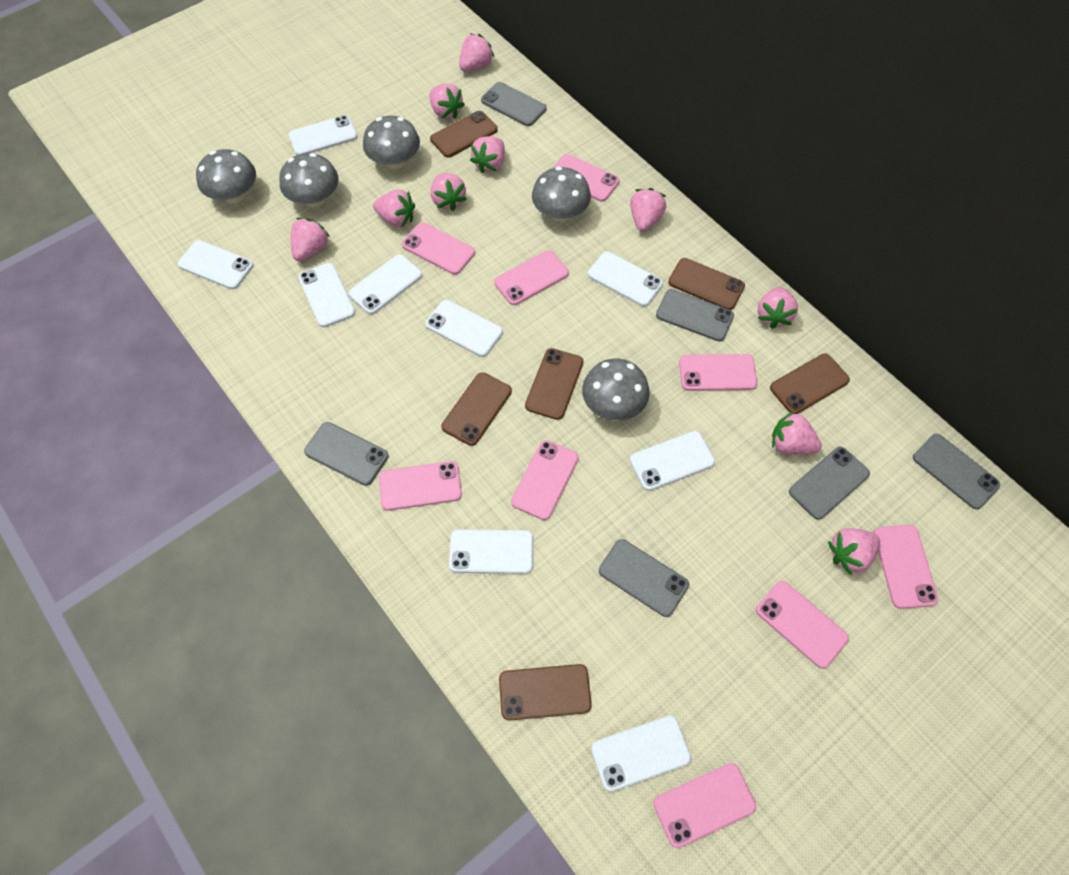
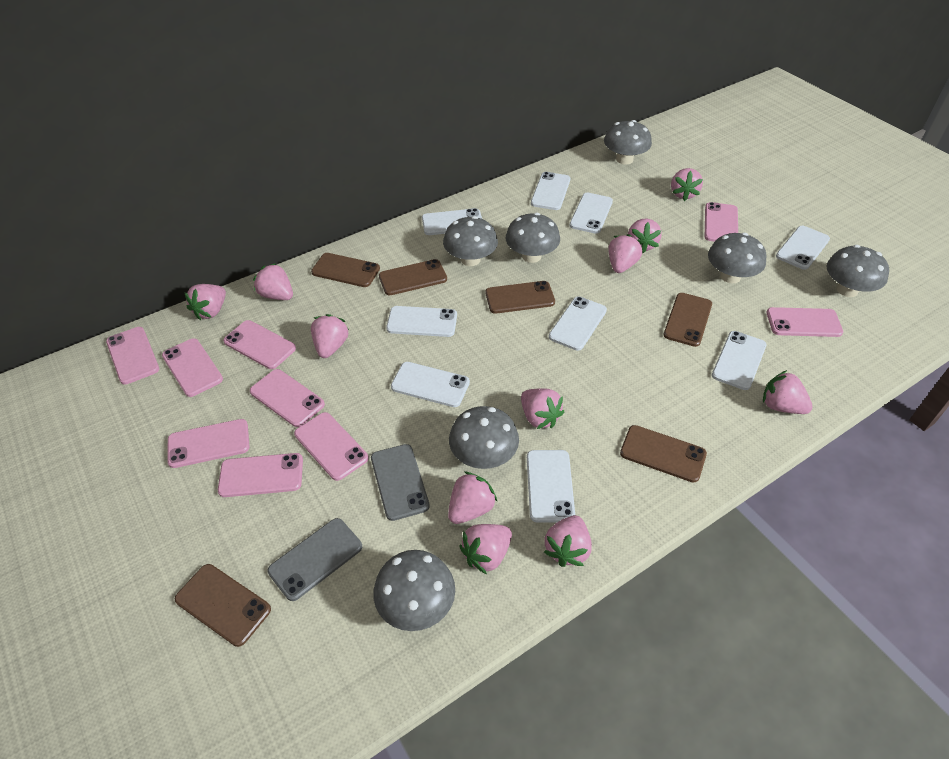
grey mushroom: 5 -> 7
grey phone: 6 -> 2
pink strawberry: 10 -> 11

